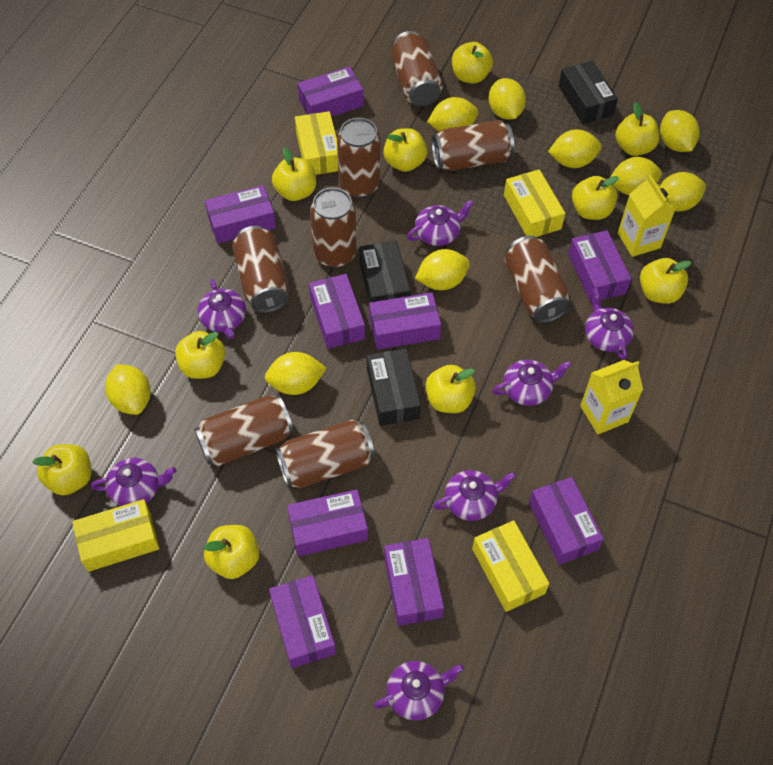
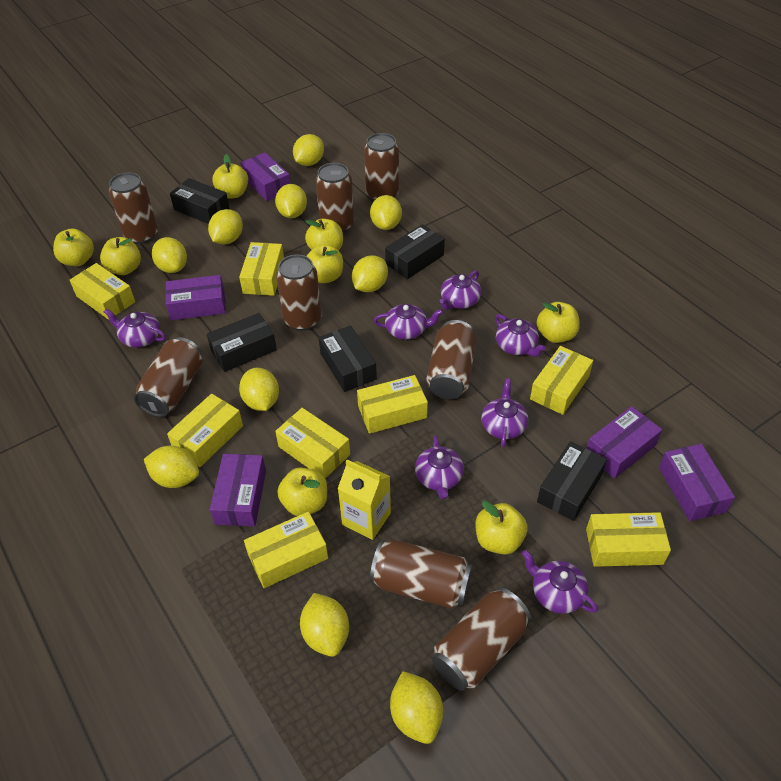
black box: 3 -> 5
purple box: 9 -> 5
yellow apple: 10 -> 8
yellow box: 4 -> 8
yellow carton: 2 -> 1
yellow lemon: 9 -> 10

